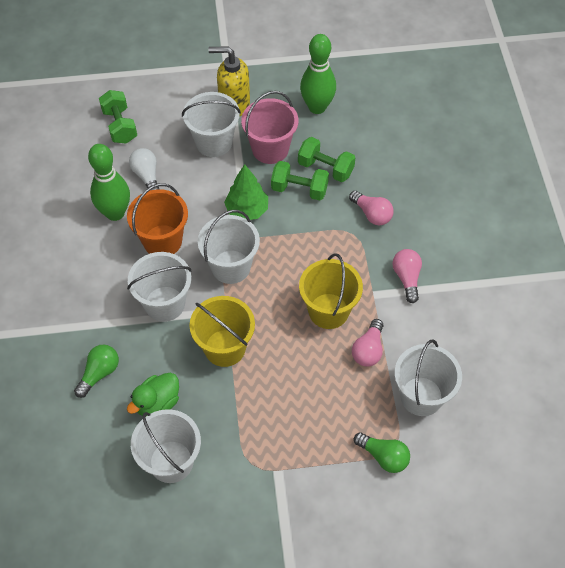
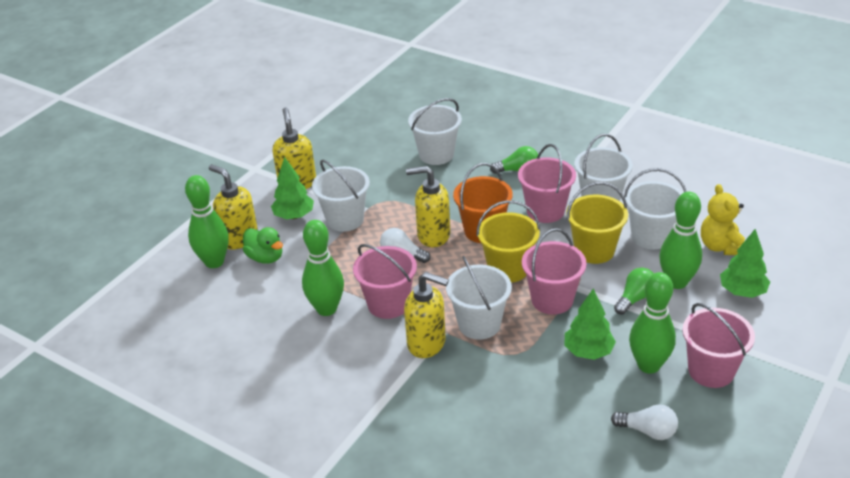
green bowling pin: 2 -> 4
green dumbbell: 3 -> 0
green tree: 1 -> 3
pink bucket: 1 -> 4
pink light bulb: 3 -> 0
white light bulb: 1 -> 2
yellow soap dispenser: 1 -> 4
yellow teddy bear: 0 -> 1

